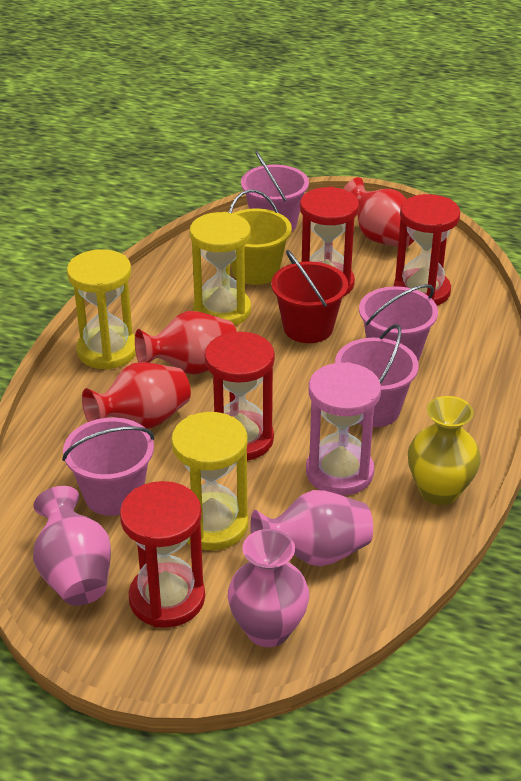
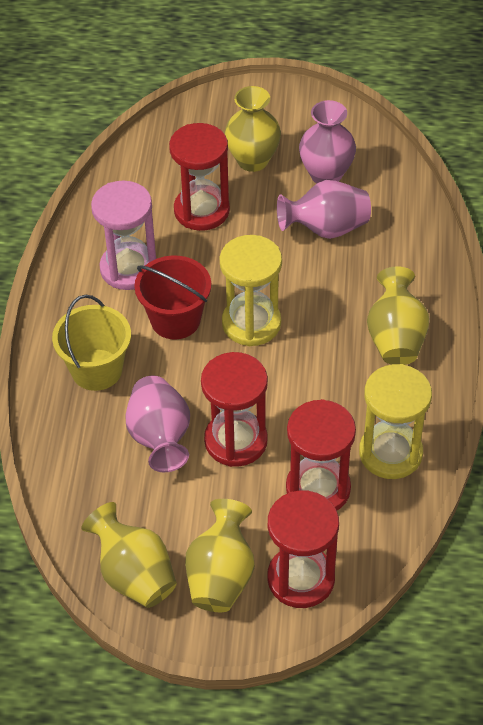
pink bucket: 4 -> 0
red vase: 3 -> 0
yellow hourglass: 3 -> 2
yellow vase: 1 -> 4

